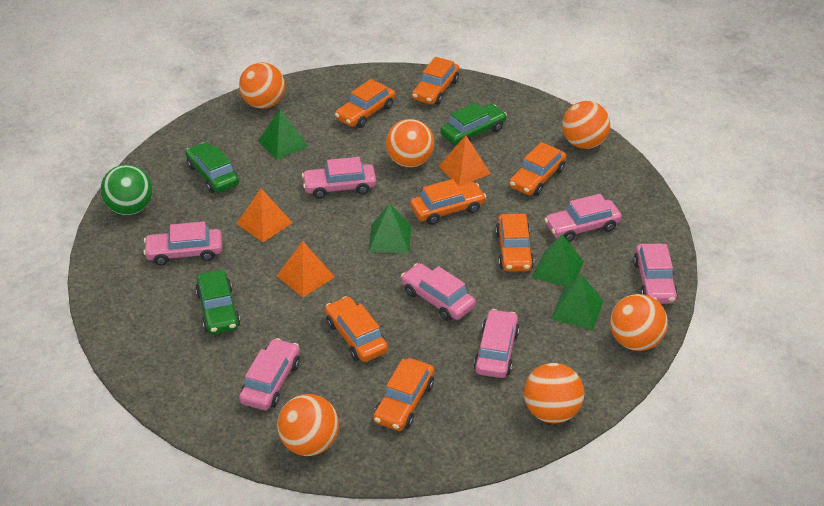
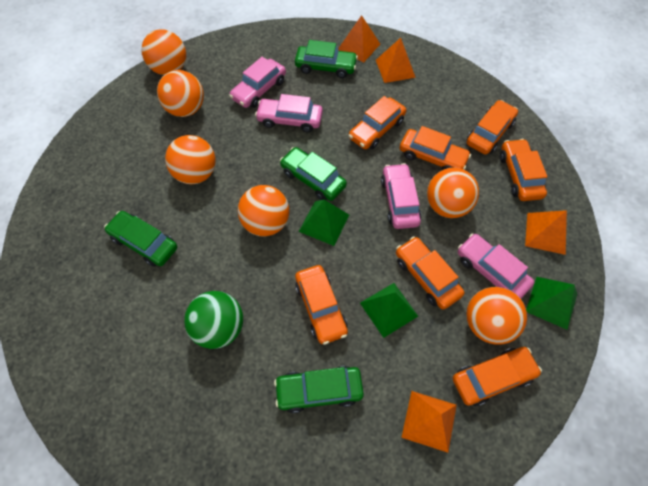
green car: 3 -> 4
green pyramid: 4 -> 3
orange pyramid: 3 -> 4
pink car: 7 -> 4

